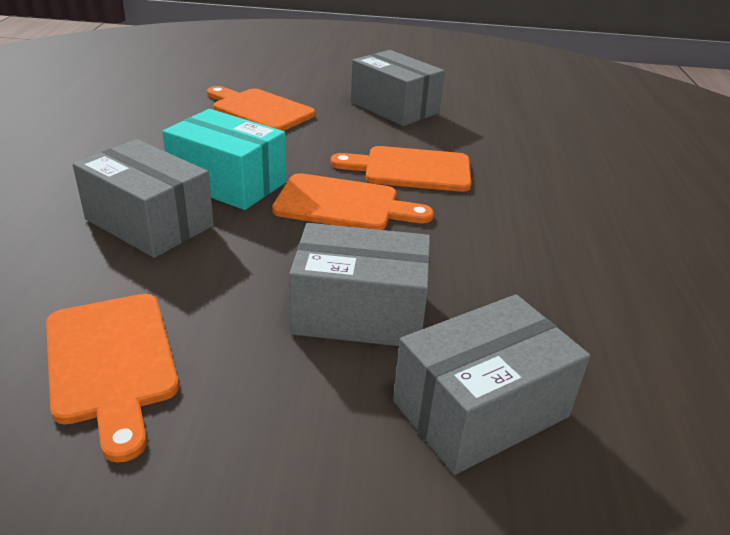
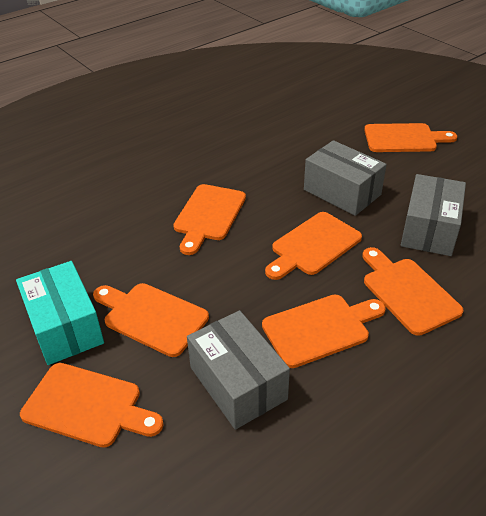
grey box: 4 -> 3
orange cutting board: 4 -> 7

